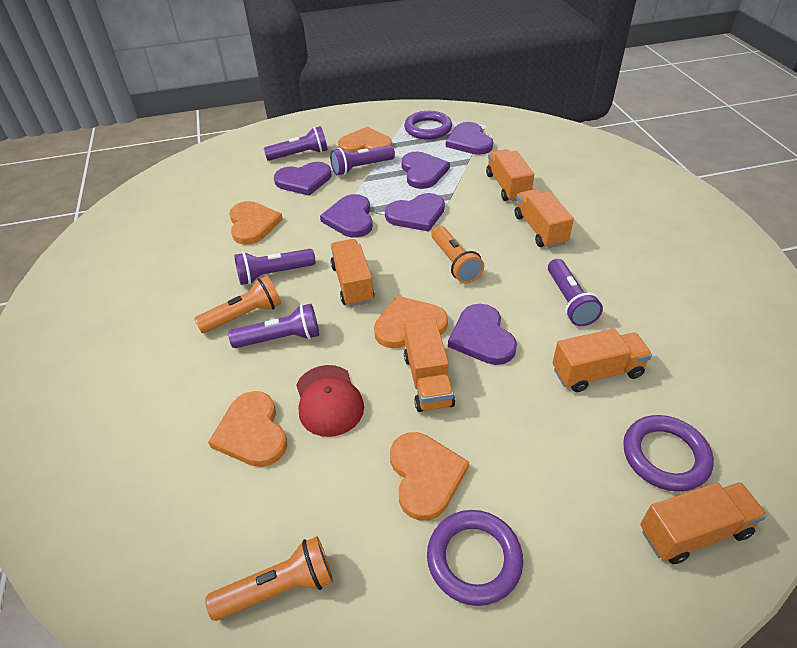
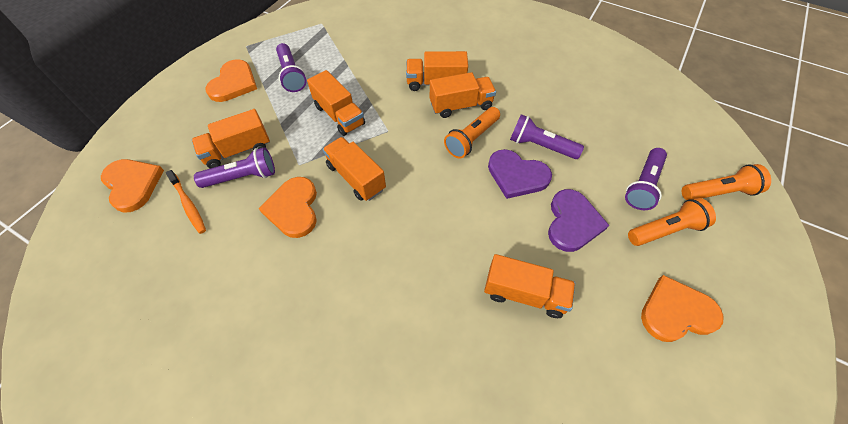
orange heart: 5 -> 4
orange toothbrush: 0 -> 1
purple flashlight: 5 -> 4
purple heart: 6 -> 2
purple ring: 3 -> 0
red cap: 1 -> 0

